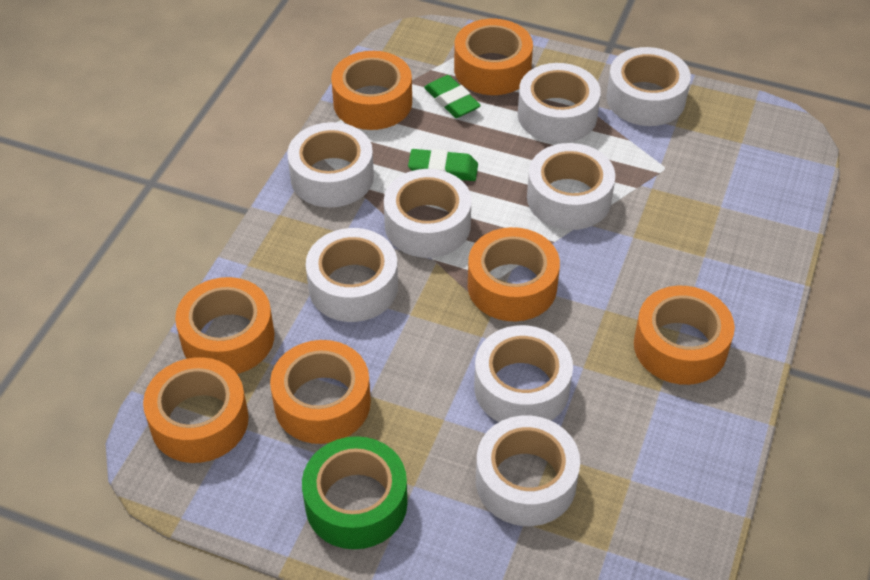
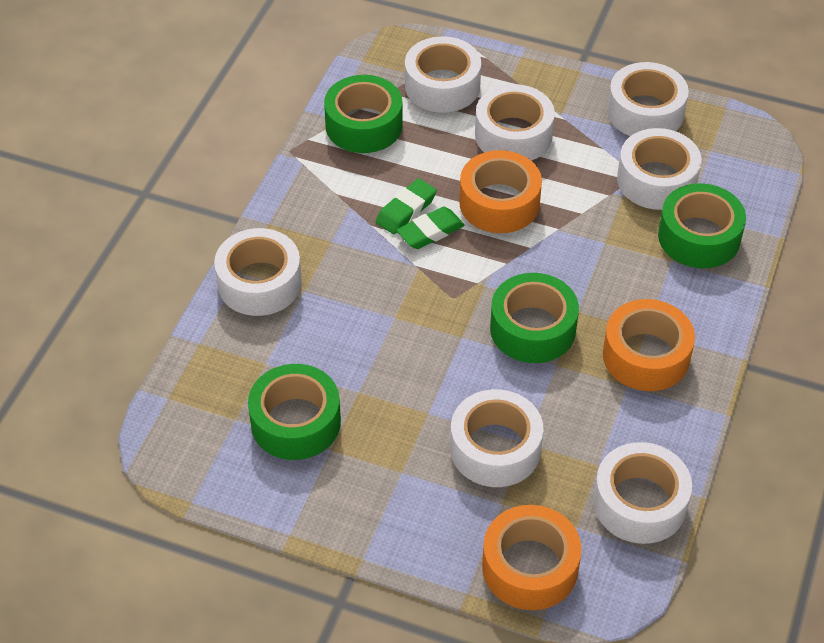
green tape: 1 -> 4
orange tape: 7 -> 3
white tape: 8 -> 7

